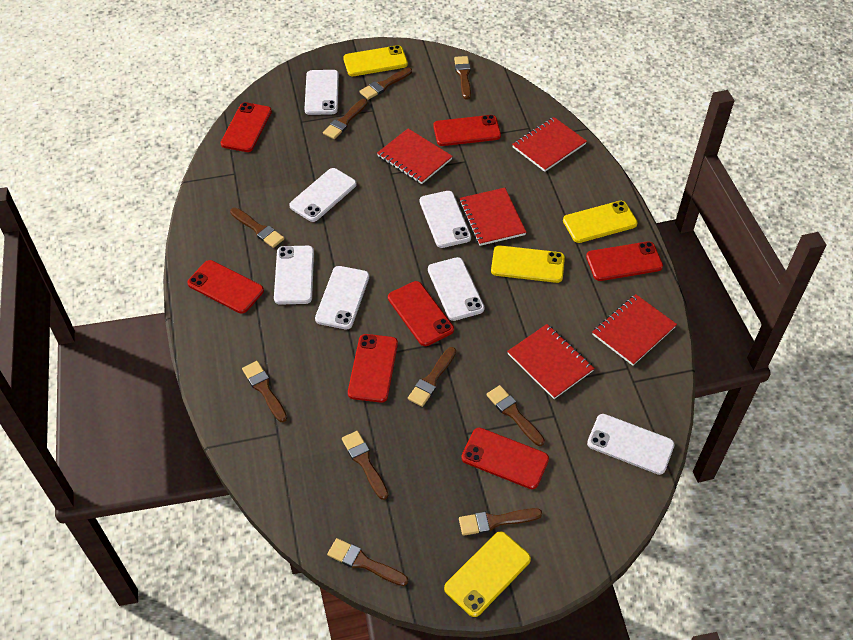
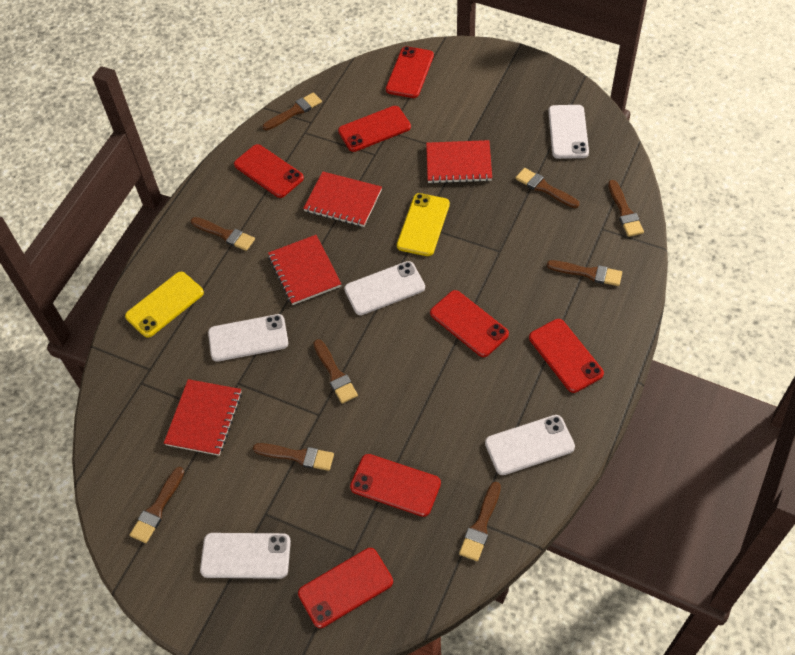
brown brush: 10 -> 9
red notebook: 5 -> 4
white phone: 7 -> 5
yellow phone: 4 -> 2

